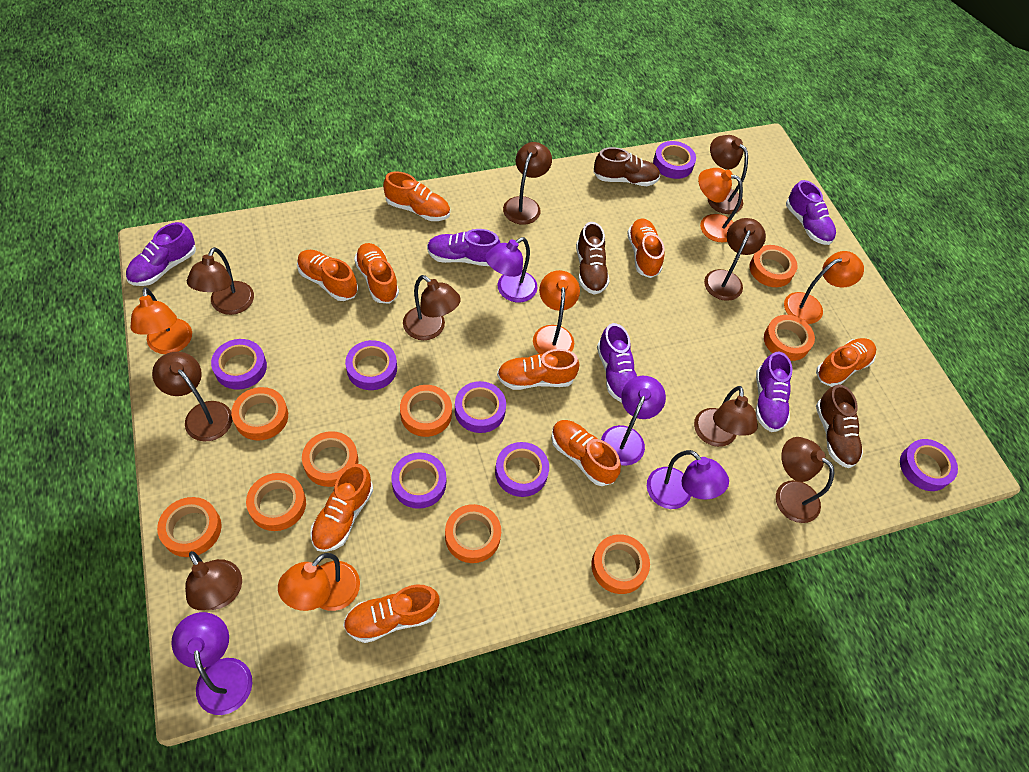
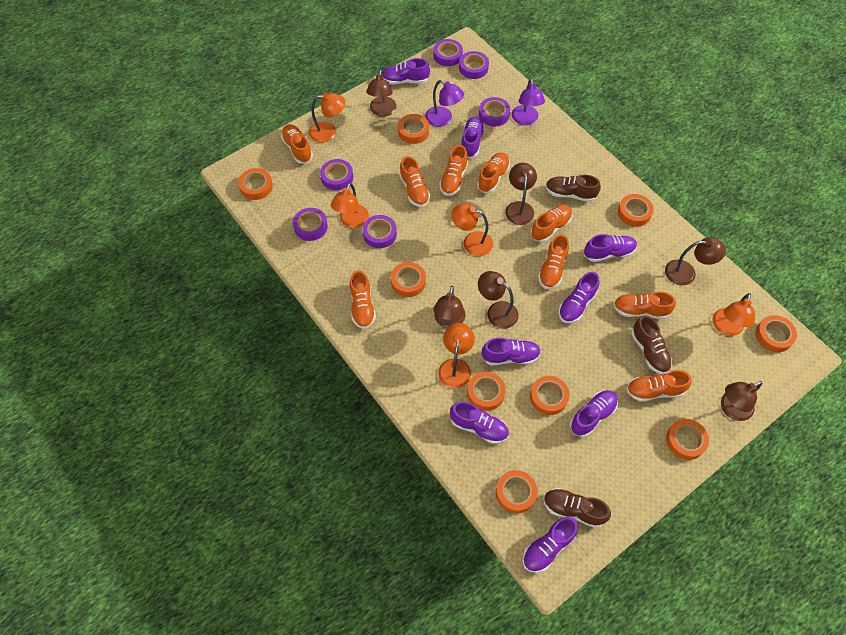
brown lamp: 9 -> 6
purple lamp: 4 -> 2
purple shoe: 5 -> 8
purple tape: 7 -> 6

